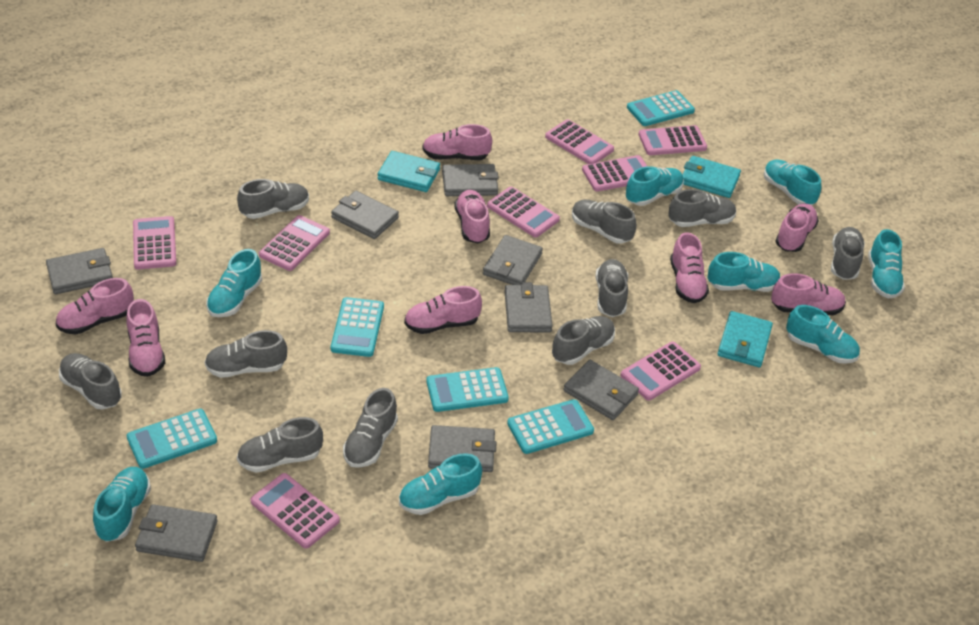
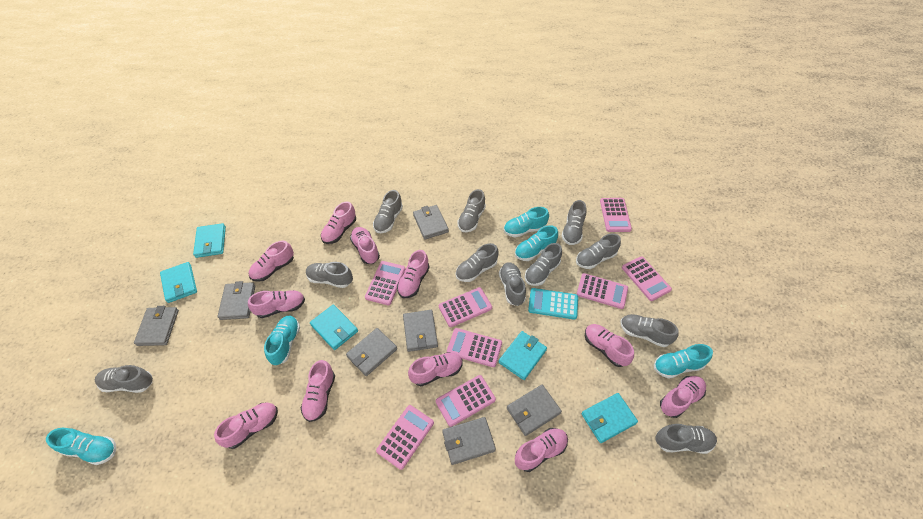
grey shoe: 10 -> 11
grey wallet: 8 -> 7
pink shoe: 8 -> 11
turquoise calculator: 5 -> 1
turquoise shoe: 8 -> 5
turquoise wallet: 3 -> 5

